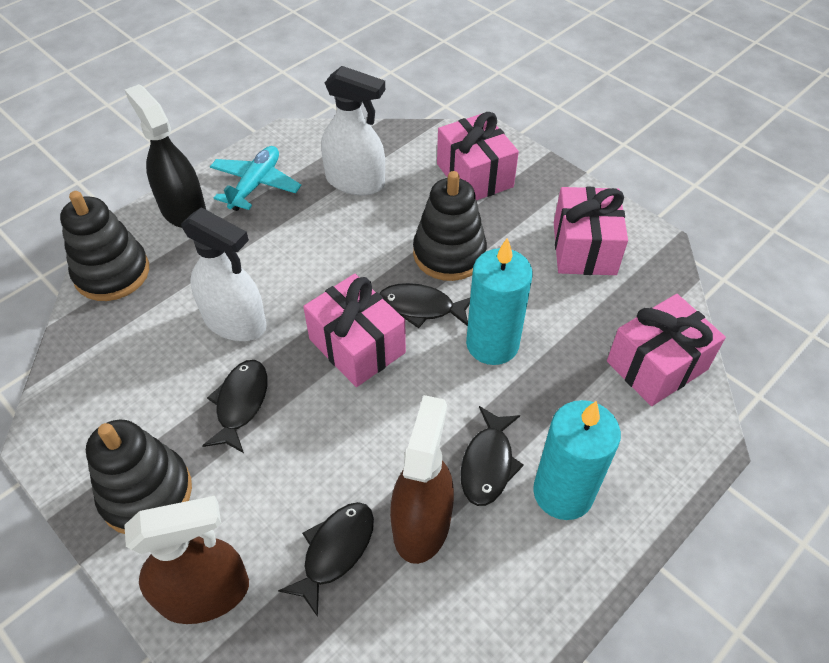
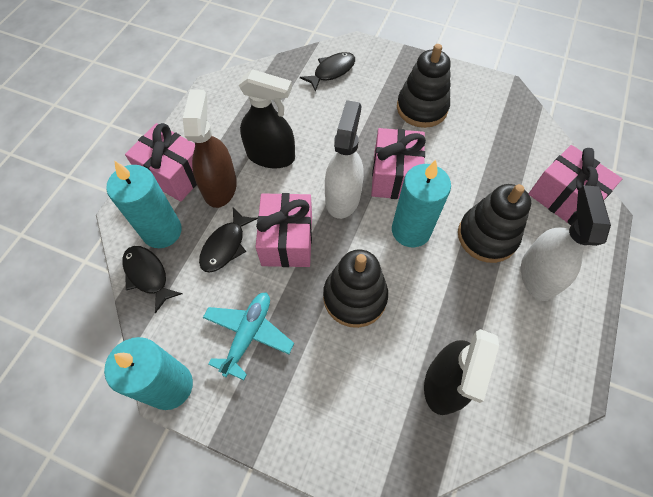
black fish: 4 -> 3
black spray bottle: 1 -> 2
brown spray bottle: 2 -> 1
turquoise candle: 2 -> 3

